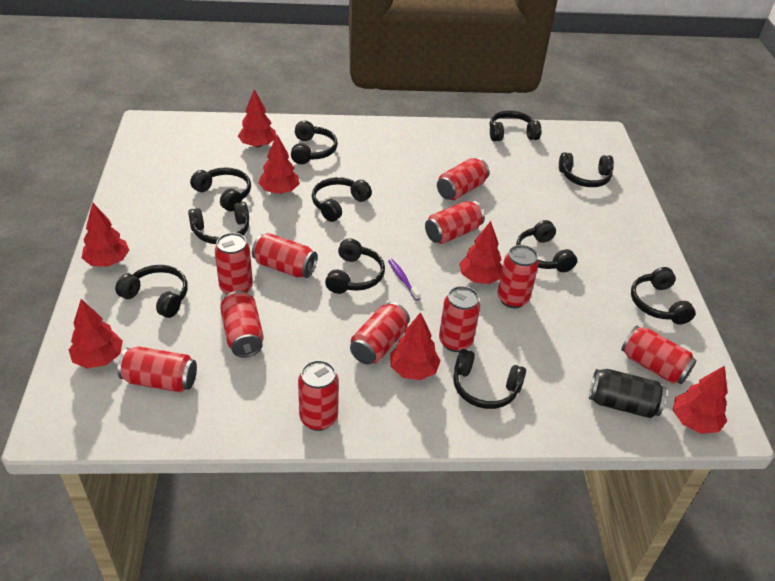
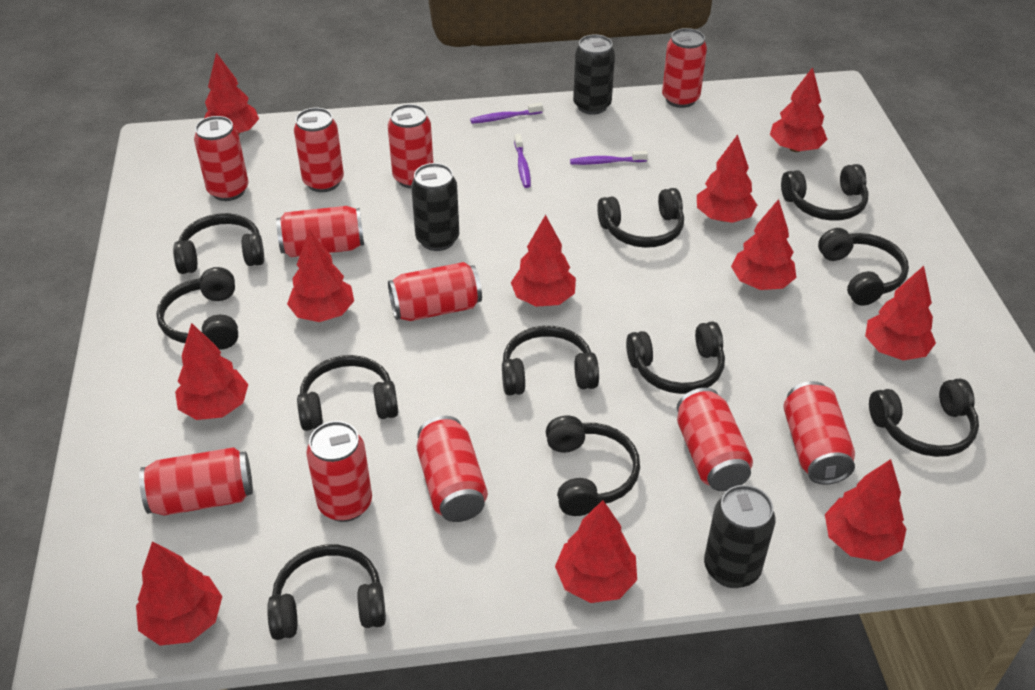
black can: 1 -> 3
purple toothbrush: 1 -> 3
red tree: 7 -> 11

